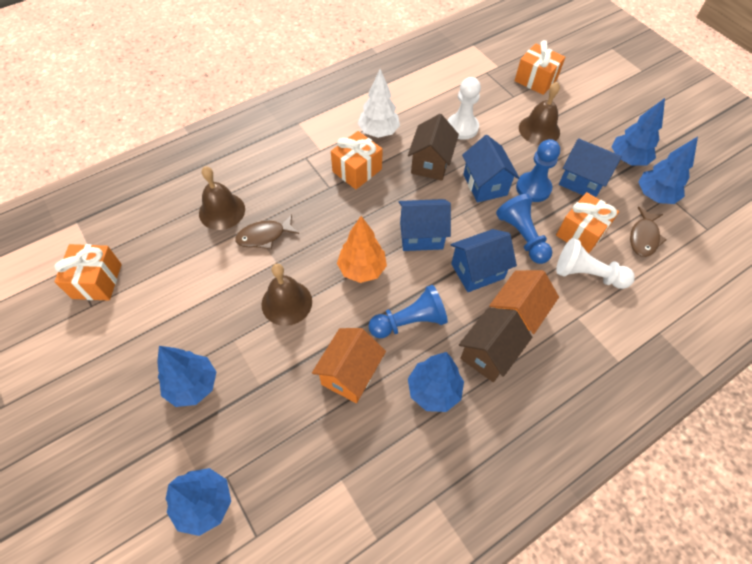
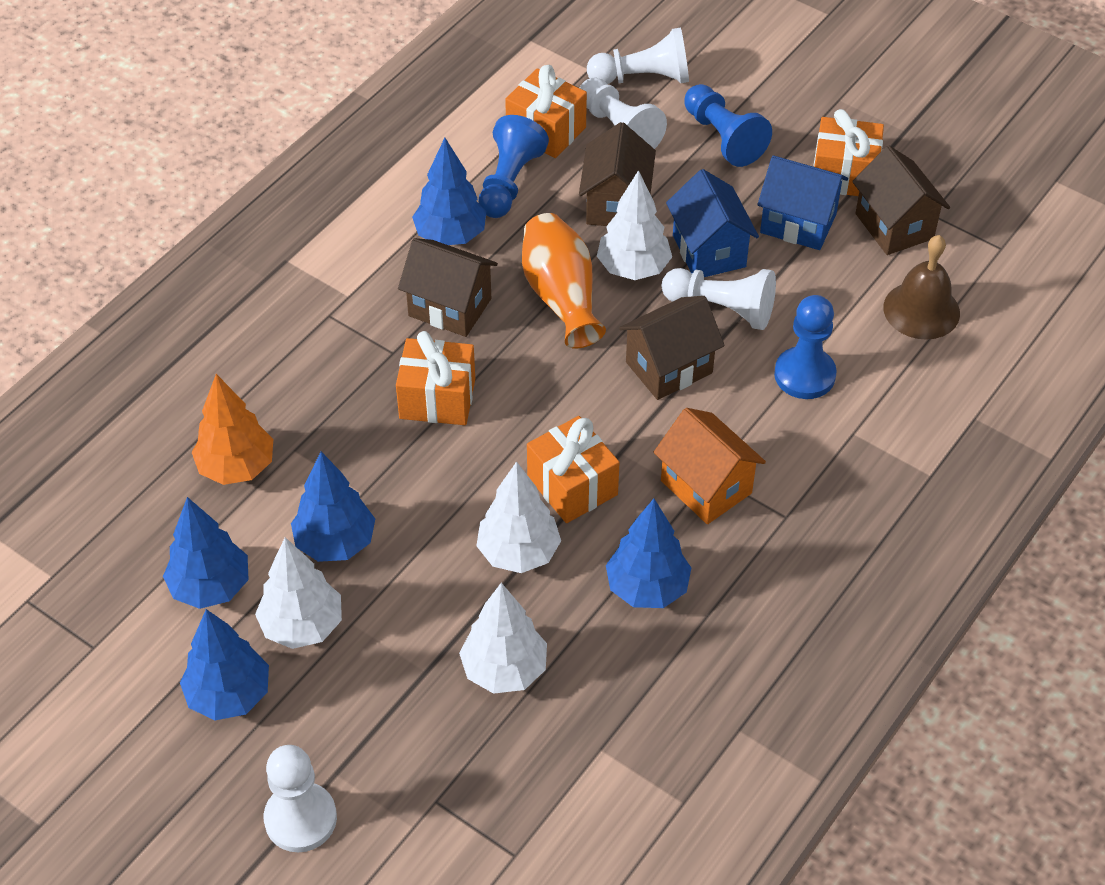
blue house: 4 -> 2
brown bell: 3 -> 1
brown fish: 2 -> 0
brown house: 2 -> 4
orange house: 2 -> 1
orange vase: 0 -> 1
white pawn: 2 -> 4
white tree: 1 -> 4

